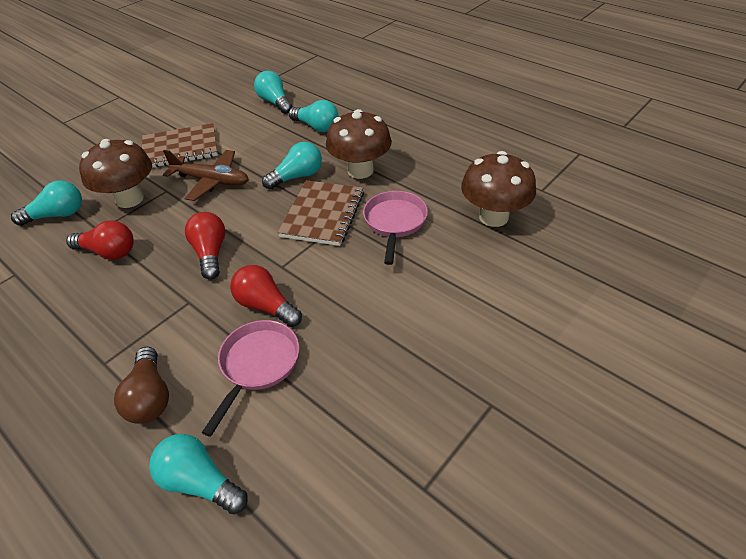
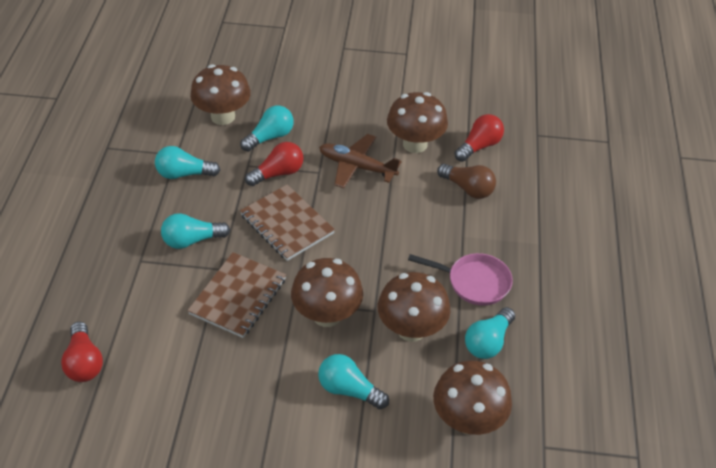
brown mushroom: 3 -> 5
pink pan: 2 -> 1

